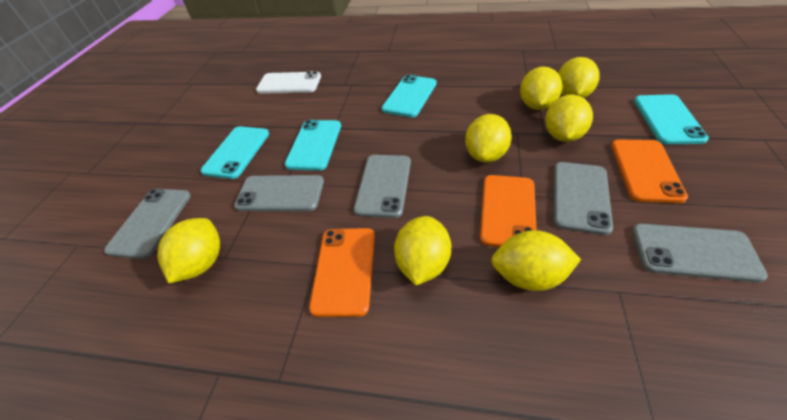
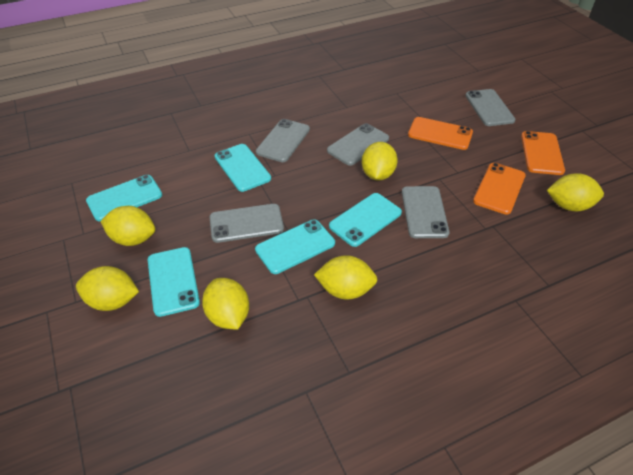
turquoise phone: 4 -> 5
white phone: 1 -> 0
yellow lemon: 7 -> 6

